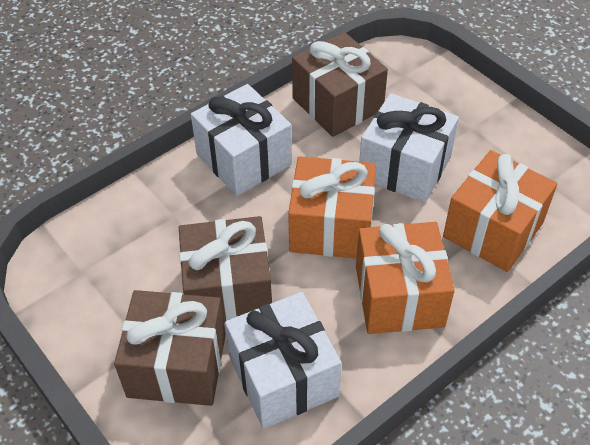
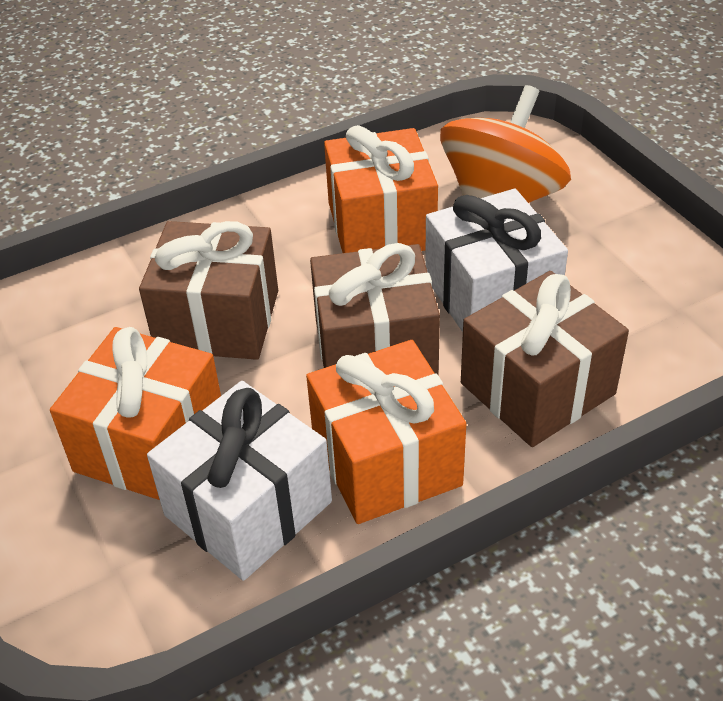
orange spinning top: 0 -> 1
white gift: 3 -> 2

